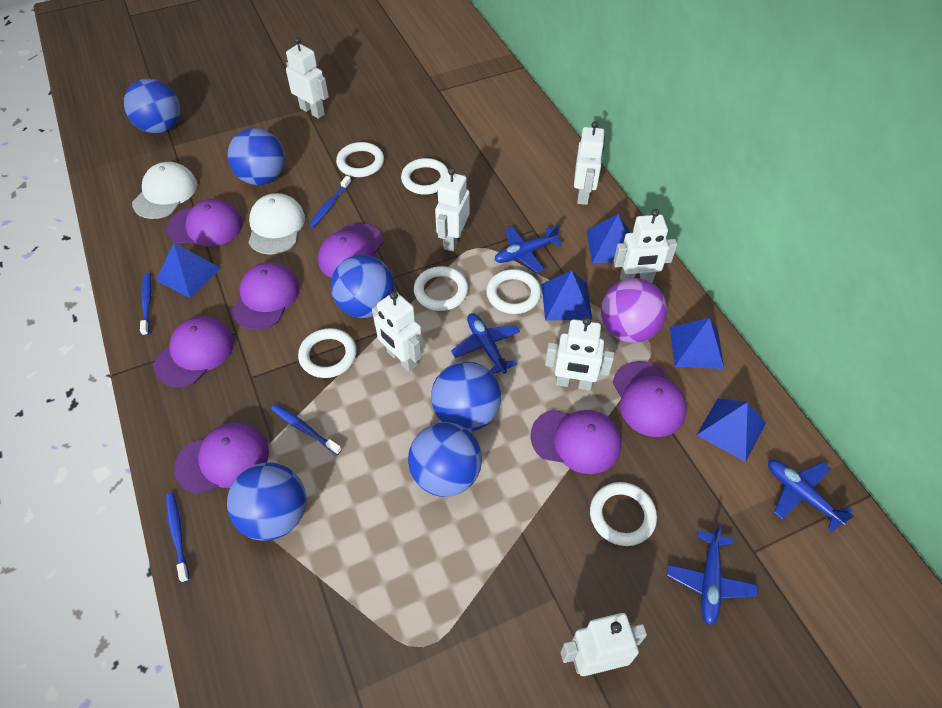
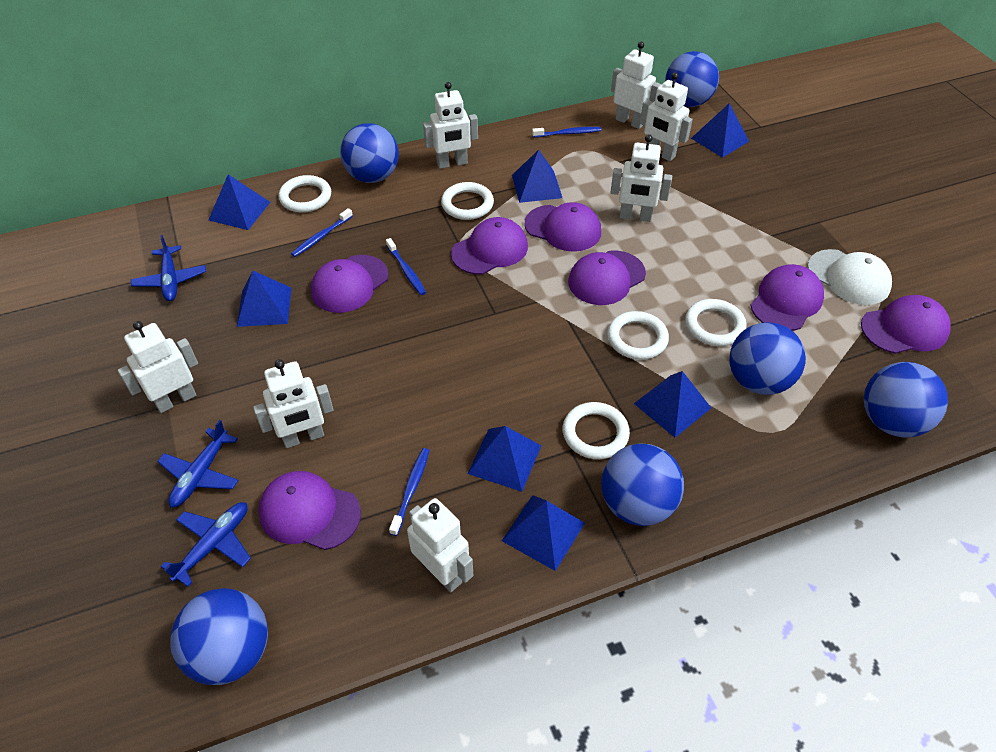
blue plane: 4 -> 3
blue pyramid: 5 -> 7
purple ball: 1 -> 0
white cap: 2 -> 1
white ring: 6 -> 5

